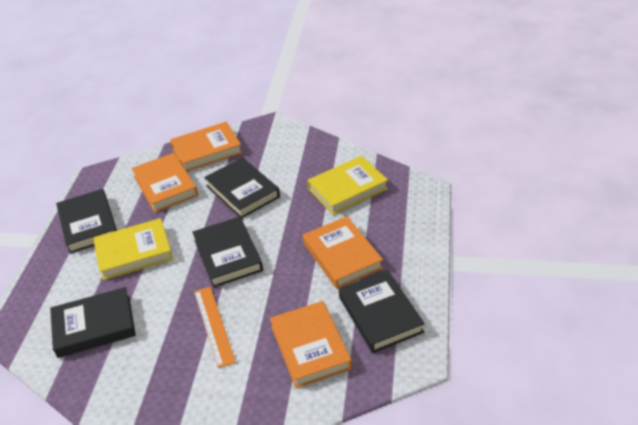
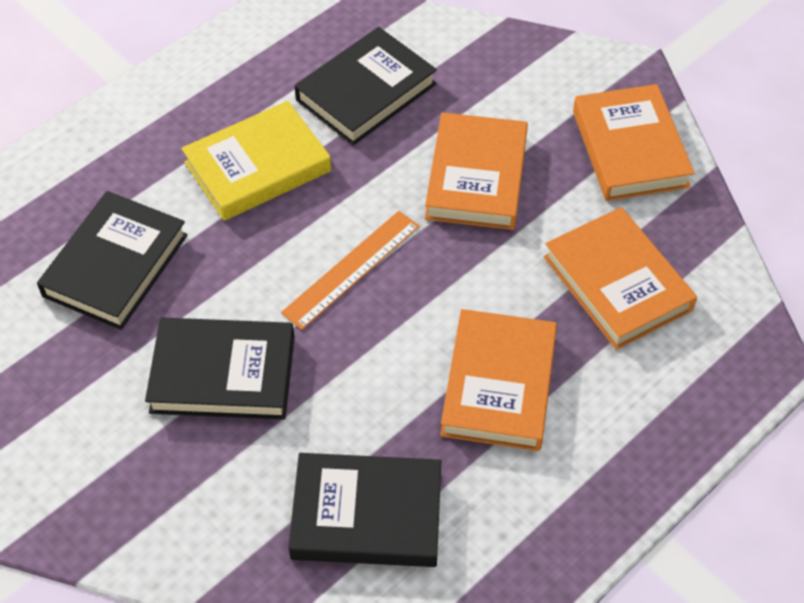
black book: 5 -> 4
yellow book: 2 -> 1

